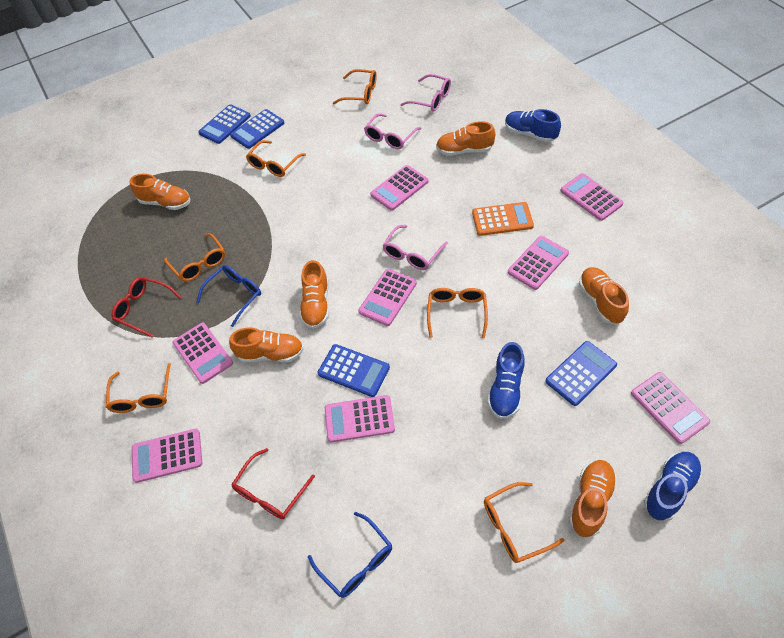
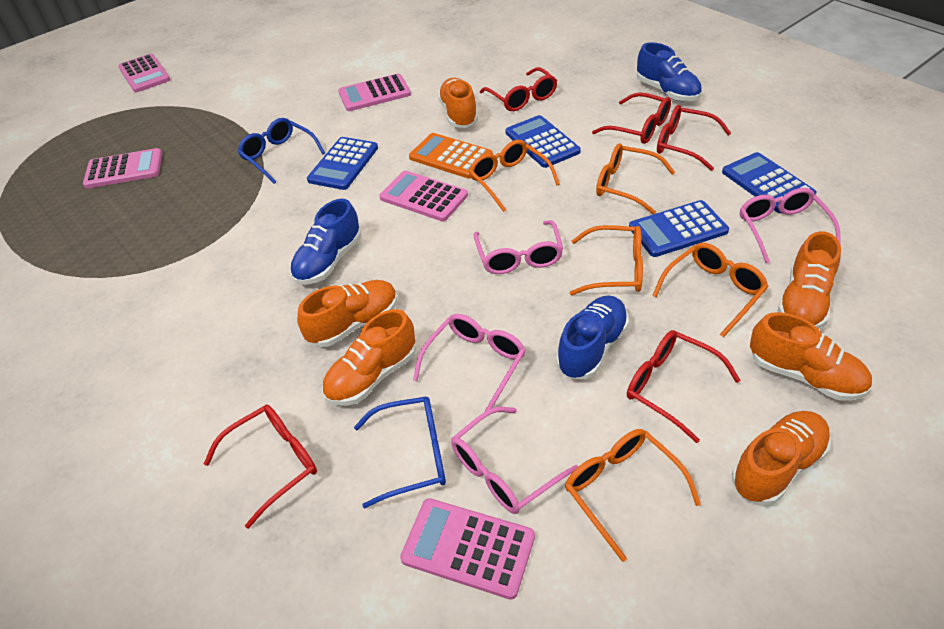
orange glasses: 6 -> 5
pink calculator: 8 -> 5
pink glasses: 3 -> 4
red glasses: 2 -> 5

